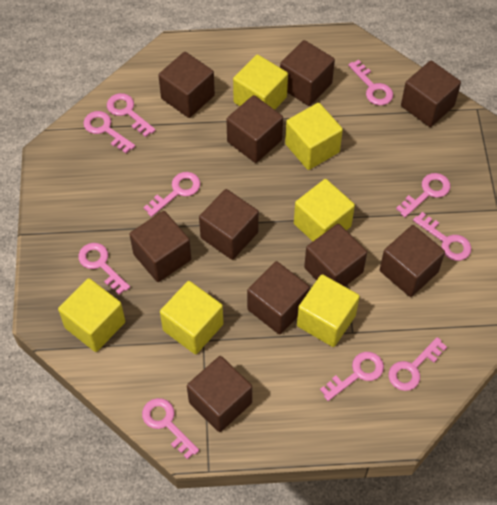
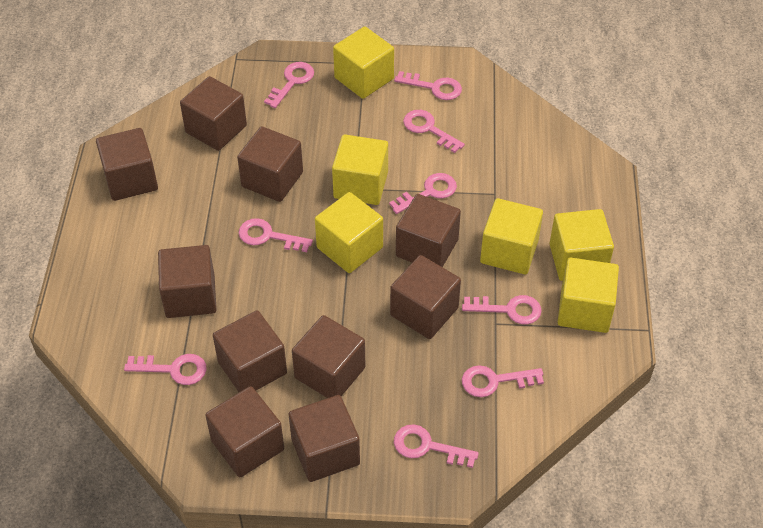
pink key: 10 -> 9

